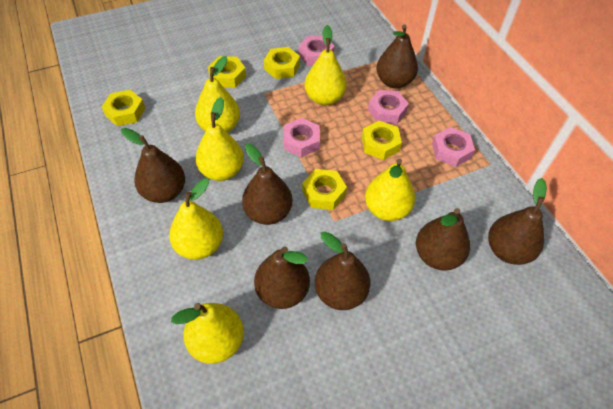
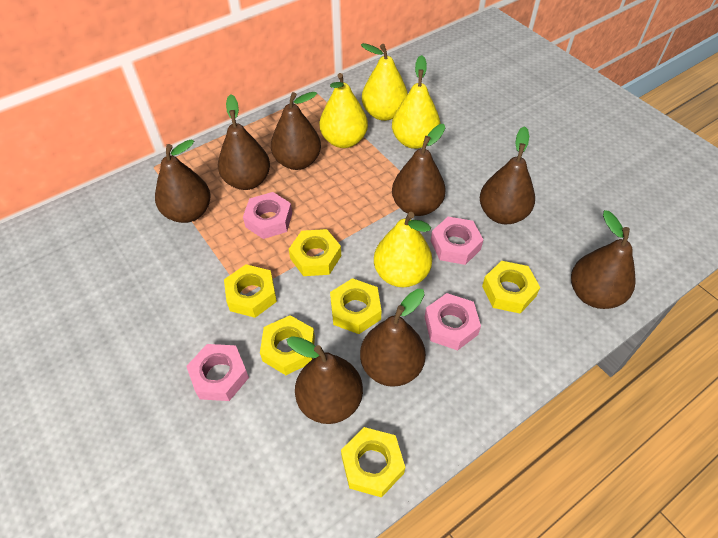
brown pear: 7 -> 8
yellow nut: 5 -> 6
yellow pear: 6 -> 4

